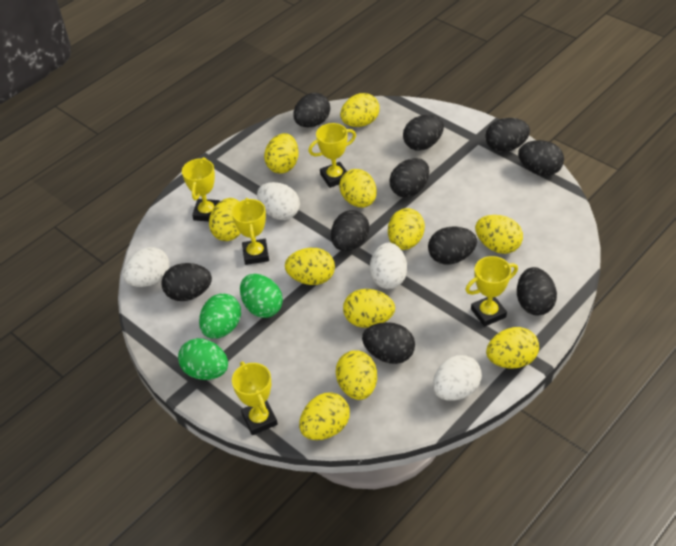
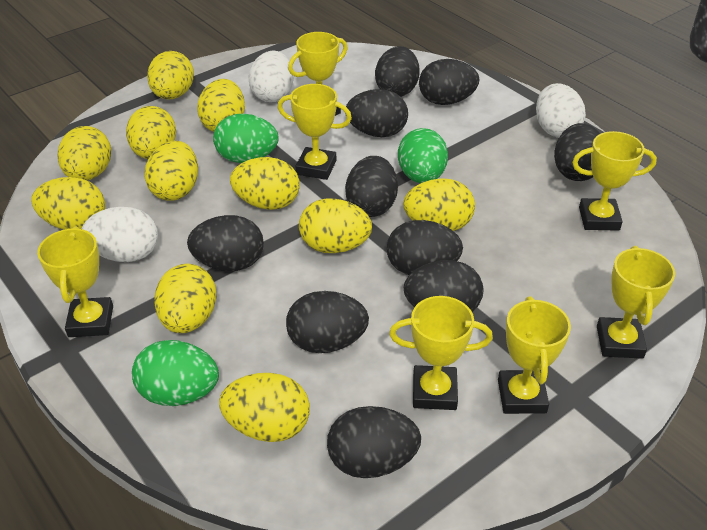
white egg: 4 -> 3
yellow trophy: 5 -> 7

